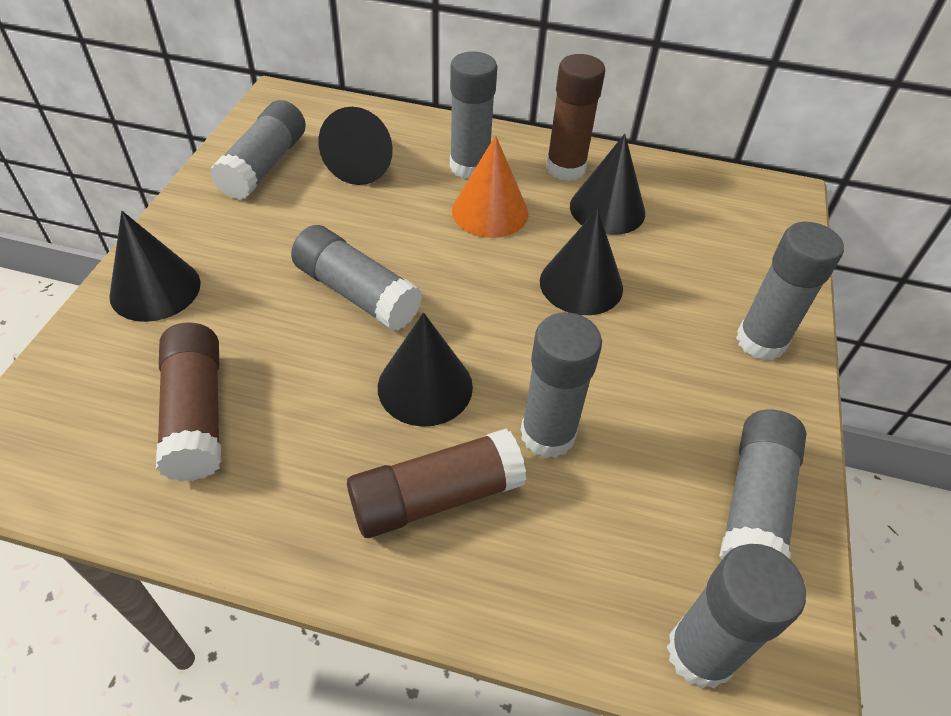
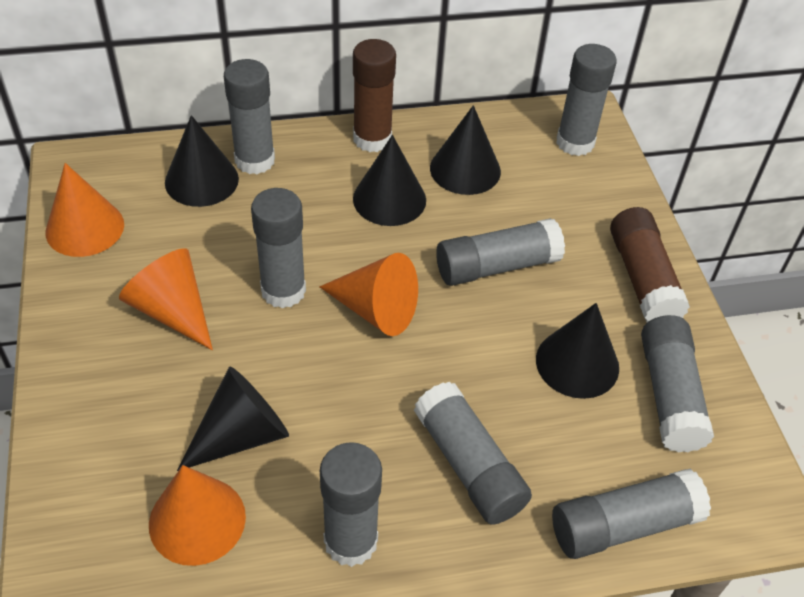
brown glue stick: 3 -> 2
grey glue stick: 7 -> 8
orange cone: 1 -> 4

